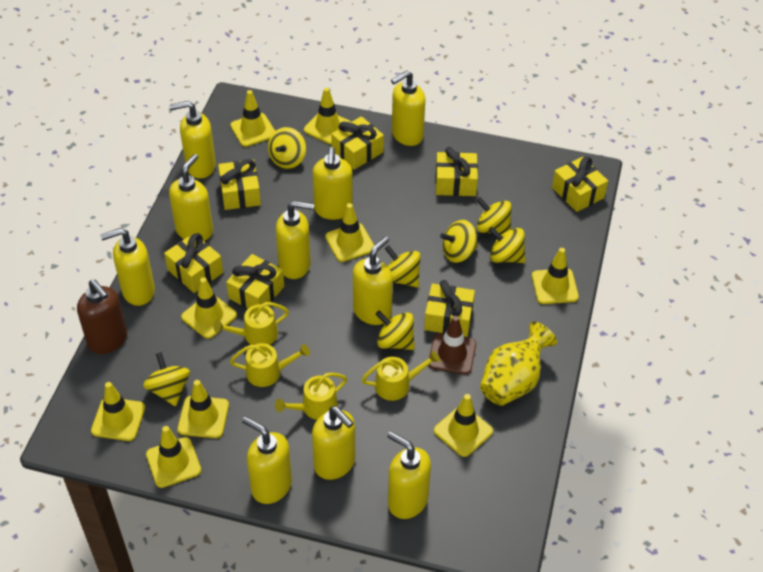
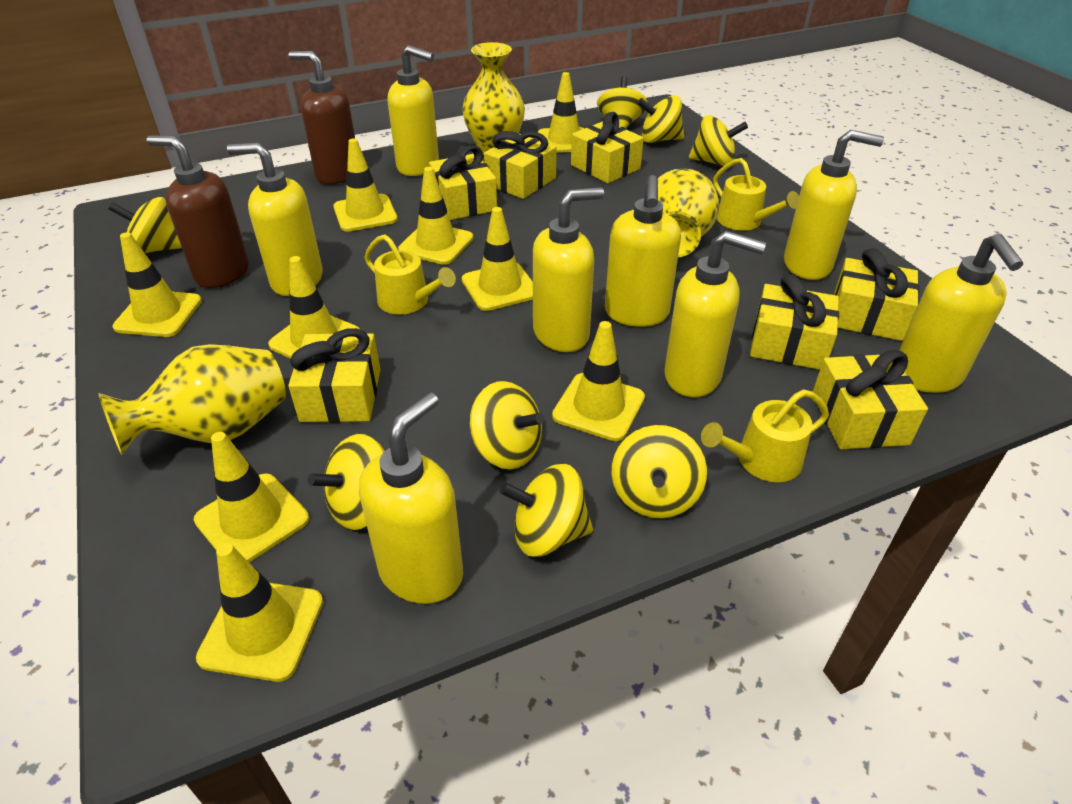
brown soap dispenser: 1 -> 2
brown traffic cone: 1 -> 0
yellow soap dispenser: 10 -> 8
yellow spinning top: 7 -> 8
yellow vase: 1 -> 3
yellow watering can: 4 -> 3

